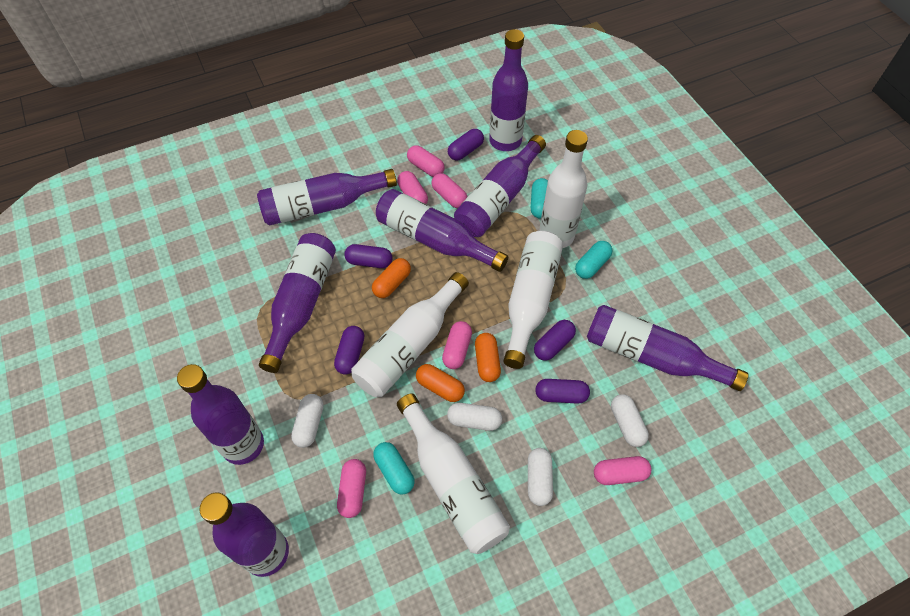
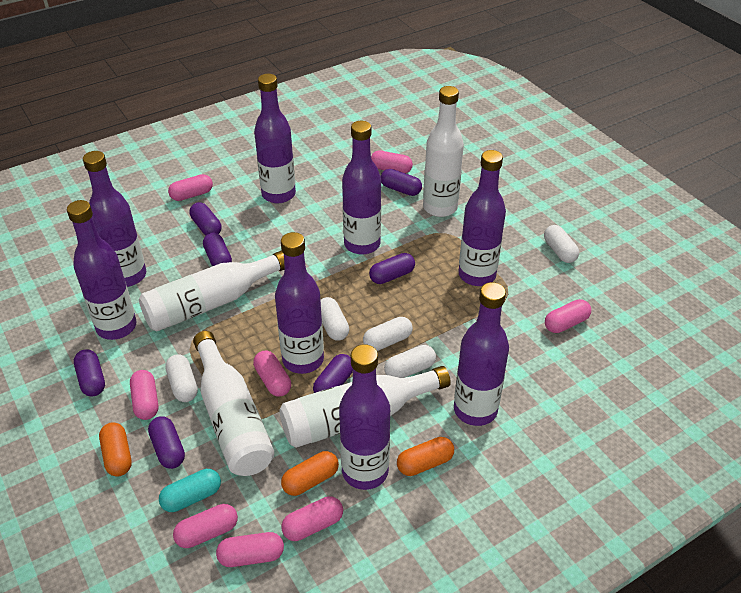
pink capsule: 6 -> 8
purple capsule: 5 -> 7
turquoise capsule: 3 -> 1
white capsule: 4 -> 5

